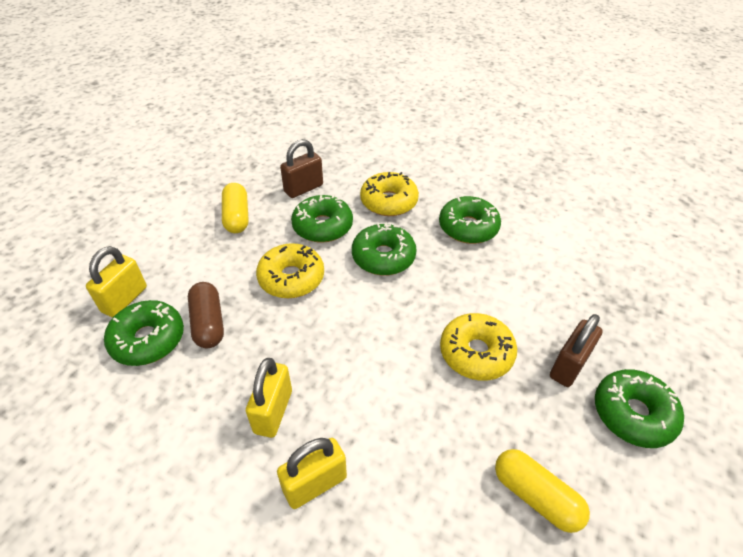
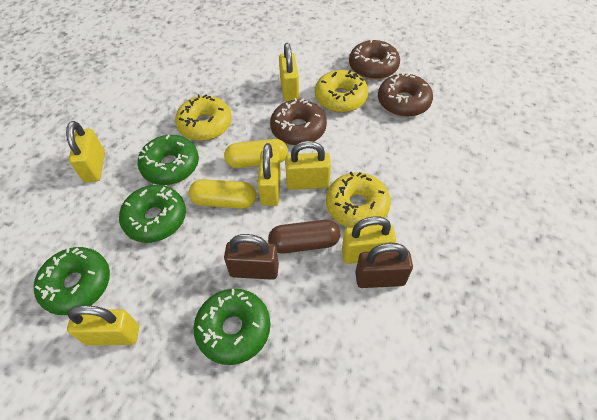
brown donut: 0 -> 3
green donut: 5 -> 4
yellow padlock: 3 -> 6

